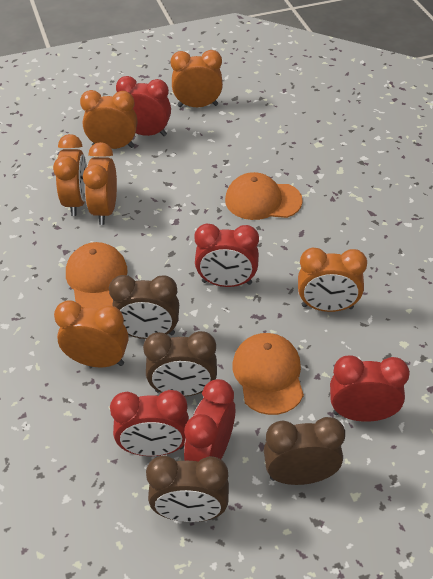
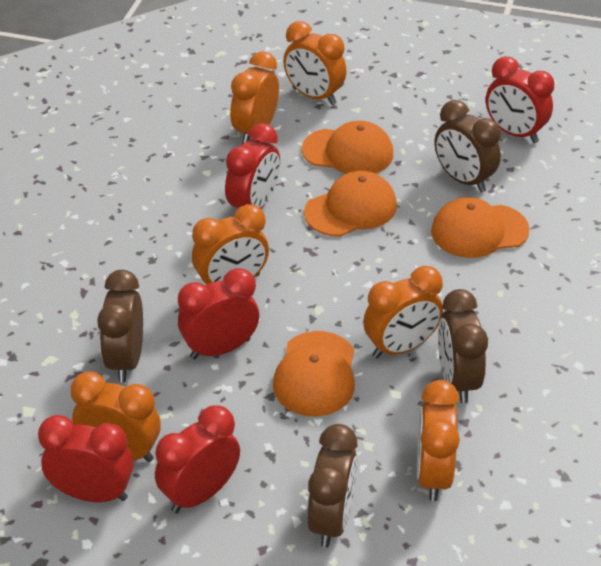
orange cap: 3 -> 4

